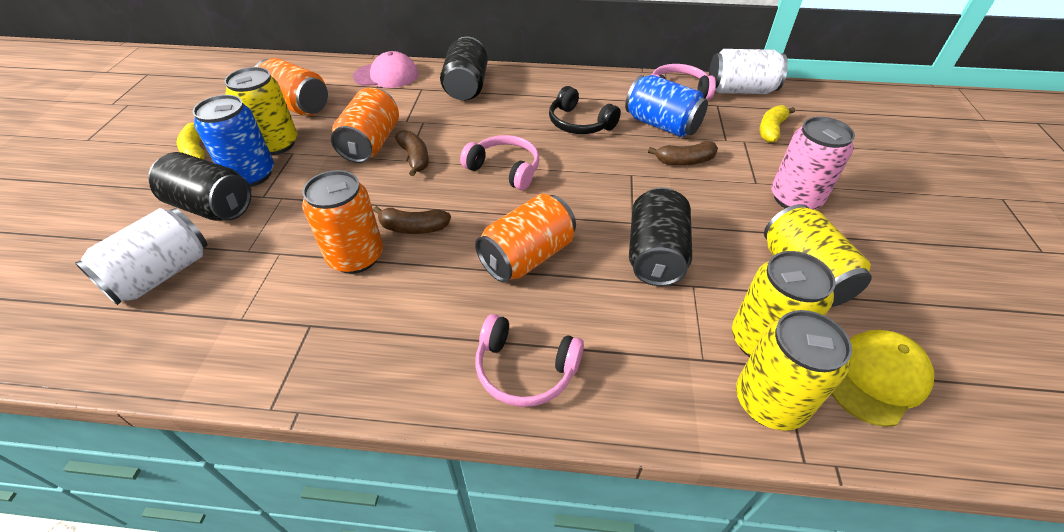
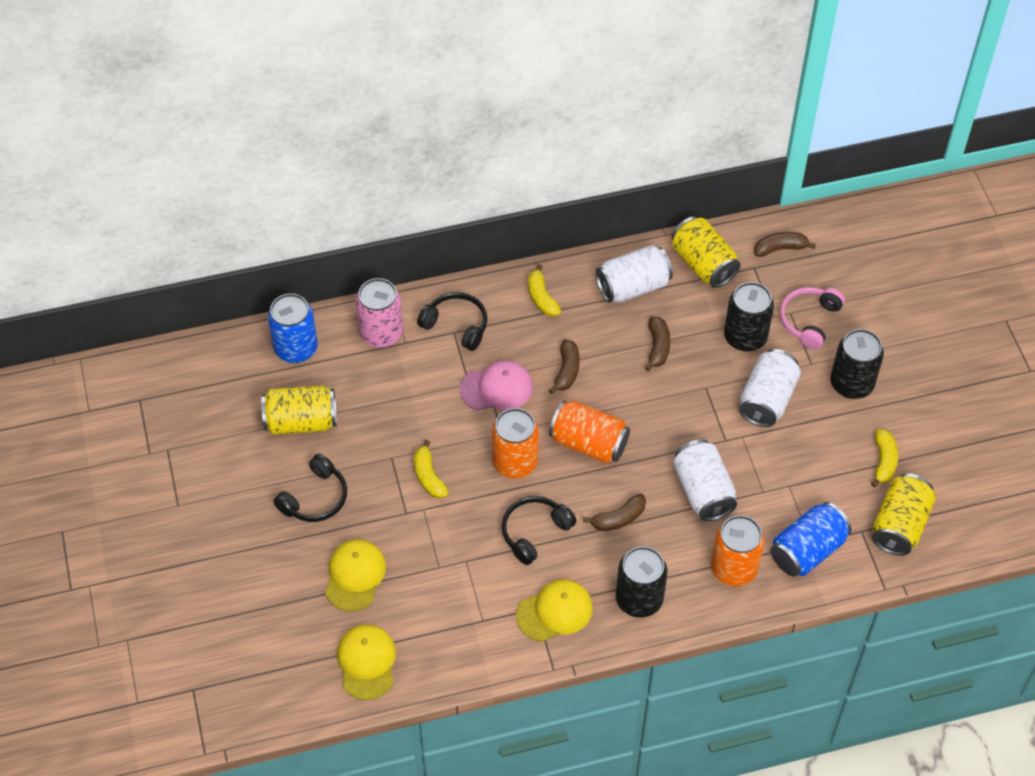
black headphones: 1 -> 3
brown banana: 3 -> 4
orange can: 4 -> 3
pink headphones: 3 -> 1
white can: 2 -> 3
yellow banana: 2 -> 3
yellow can: 4 -> 3
yellow cap: 1 -> 3

